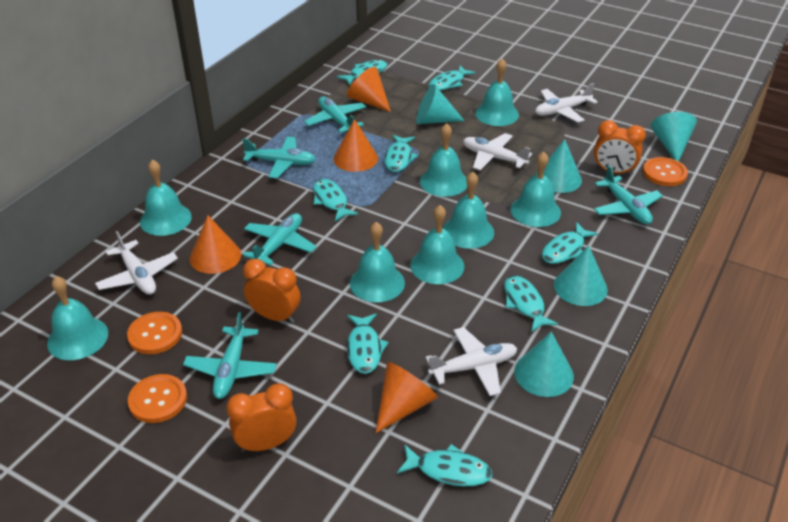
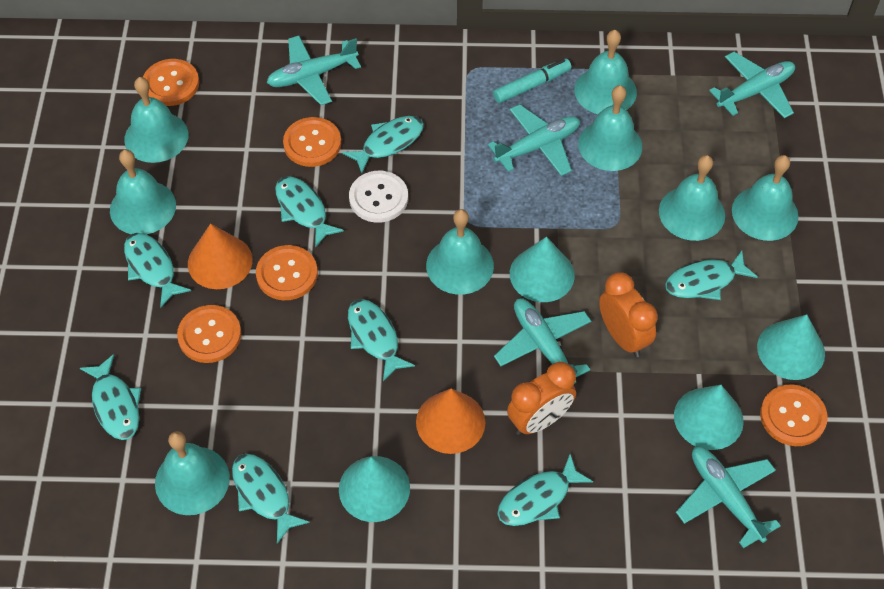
orange button: 3 -> 5
orange clock: 3 -> 2
orange cone: 4 -> 2
turquoise cone: 5 -> 4
turquoise marker: 0 -> 1
white button: 0 -> 1
white plane: 4 -> 0

